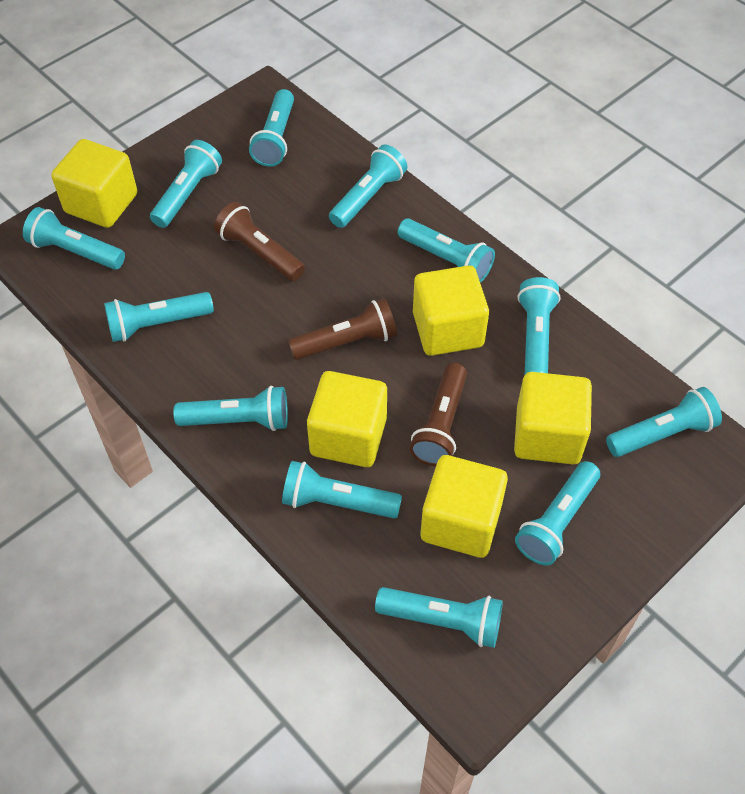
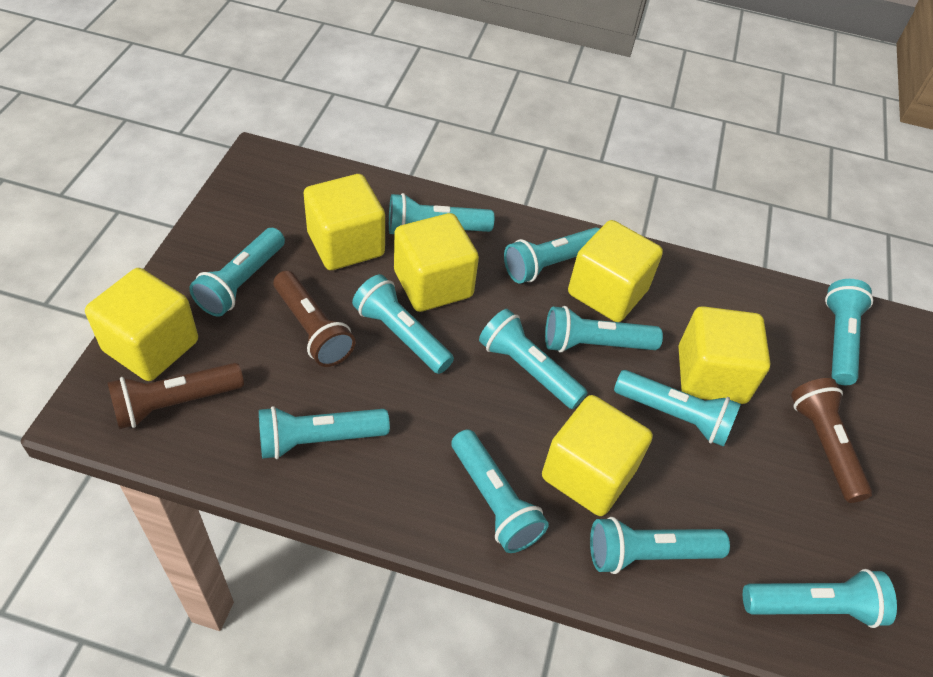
yellow cube: 5 -> 6

